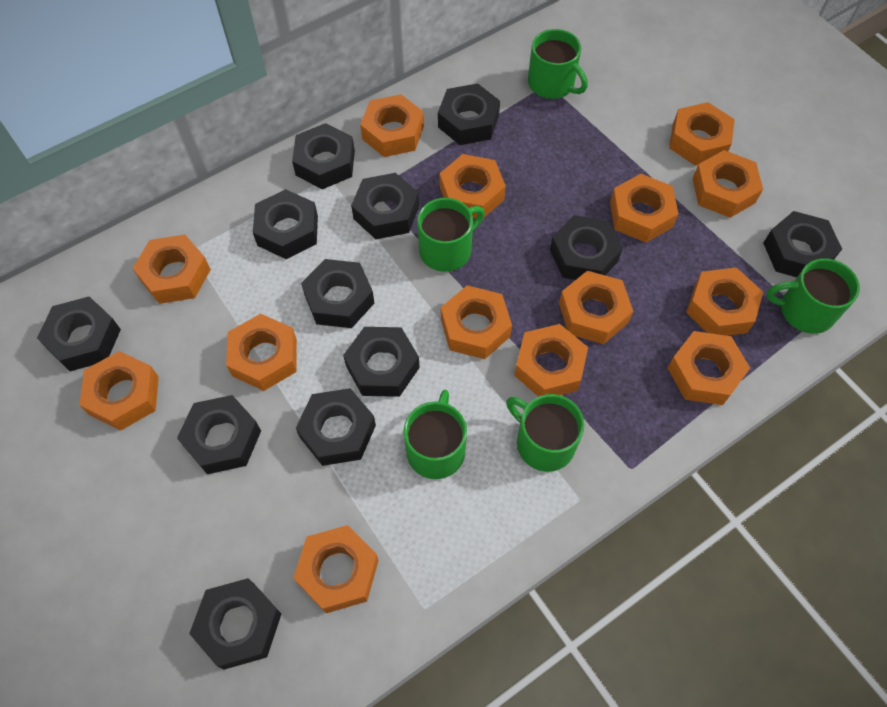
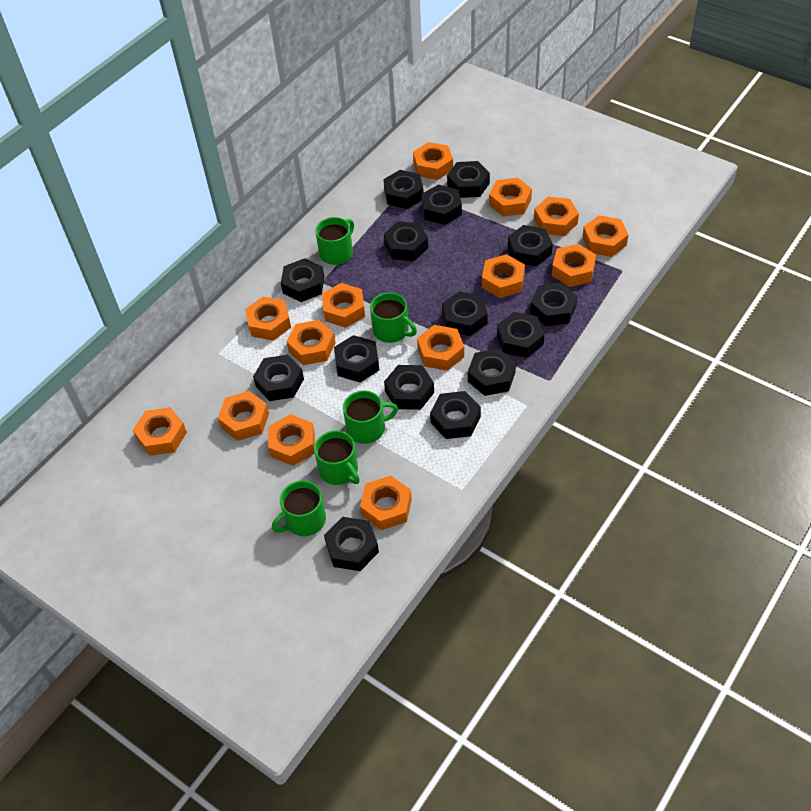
black nut: 12 -> 15

